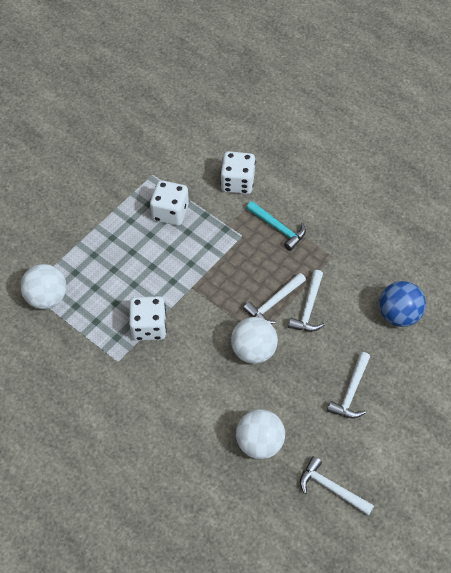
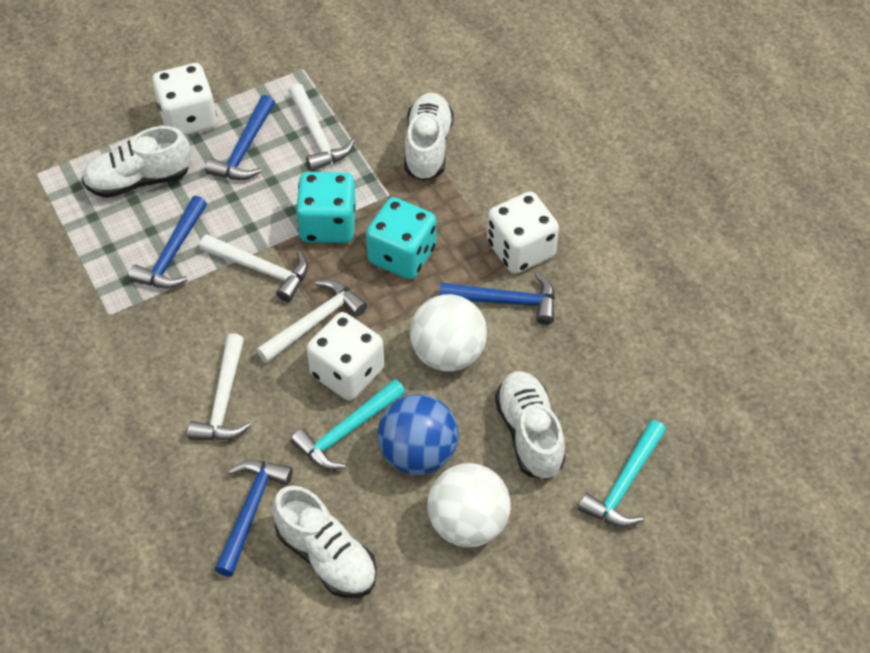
blue hammer: 0 -> 4
turquoise dice: 0 -> 2
turquoise hammer: 1 -> 2
white ball: 3 -> 2
white shoe: 0 -> 4

